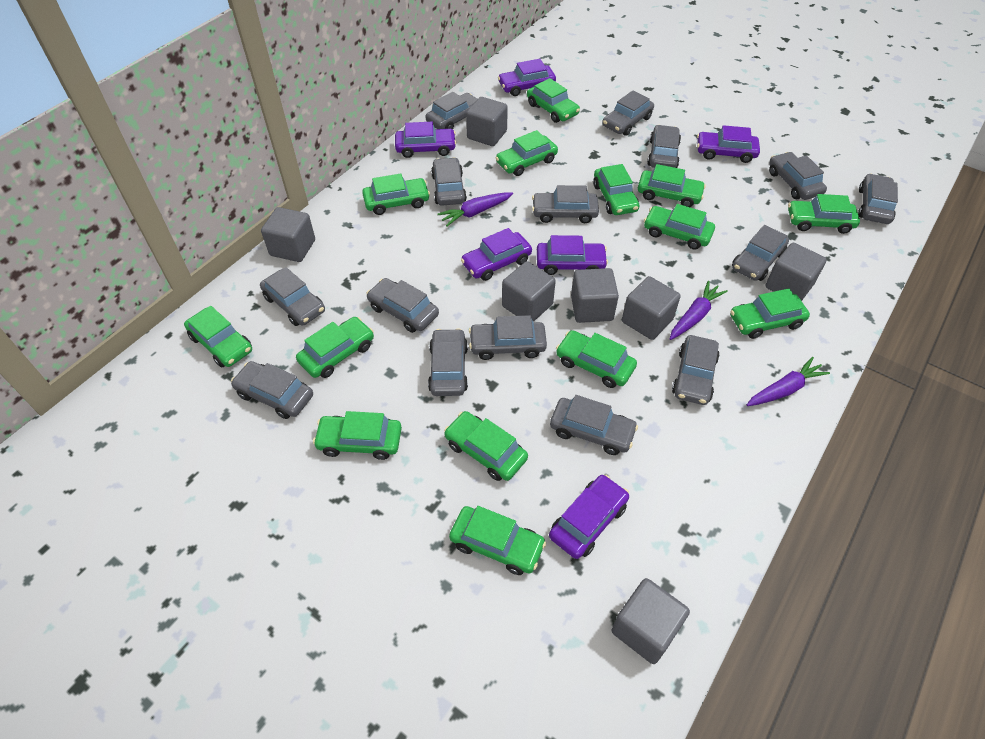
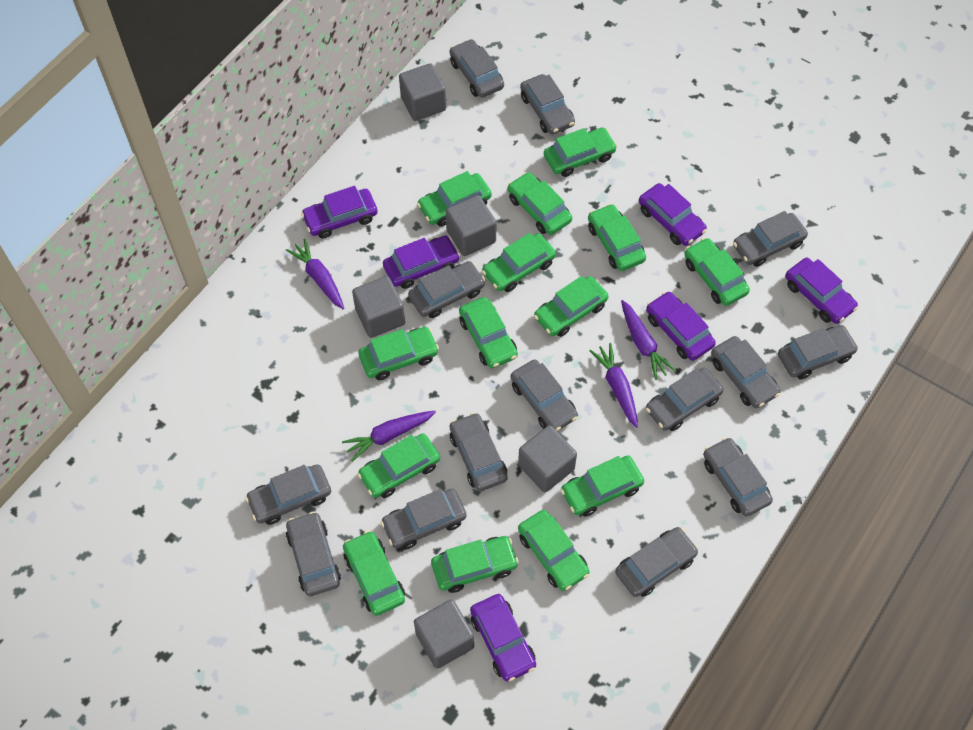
grey car: 15 -> 14
grey cube: 7 -> 5
purple carrot: 3 -> 4

